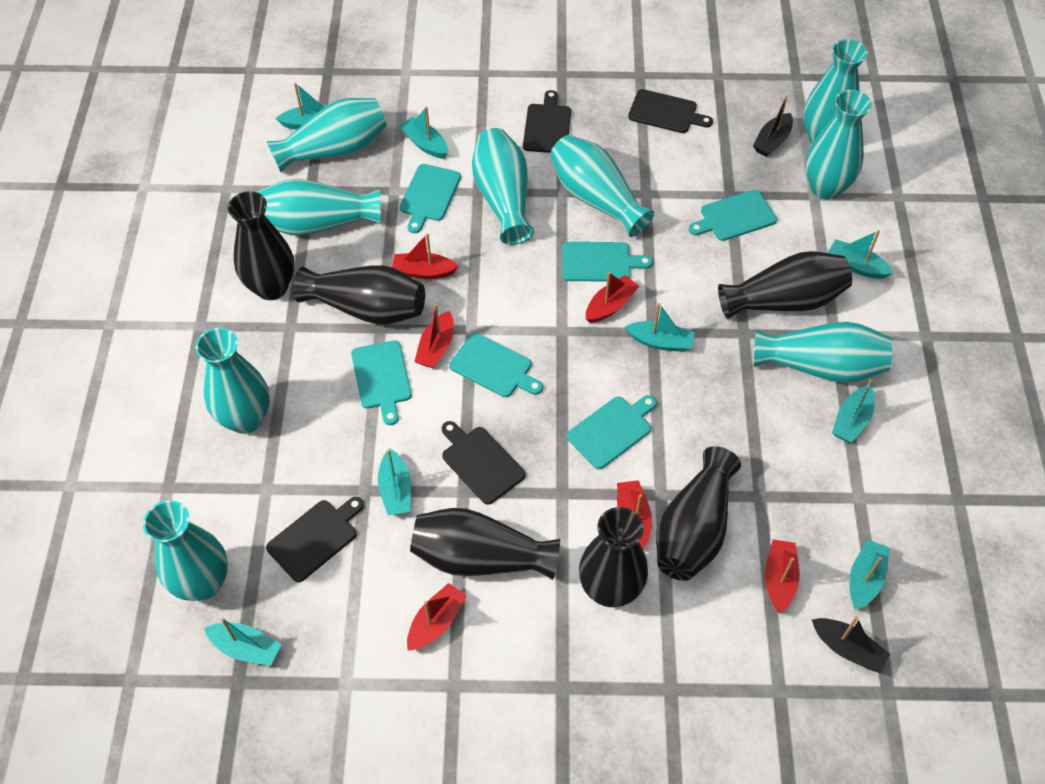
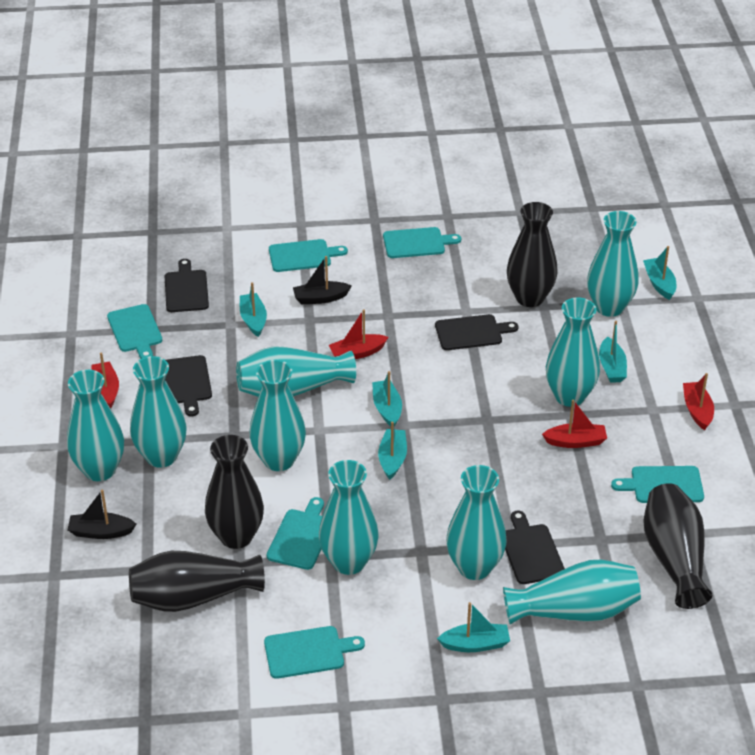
black vase: 6 -> 4
red boat: 6 -> 4
turquoise boat: 8 -> 6

